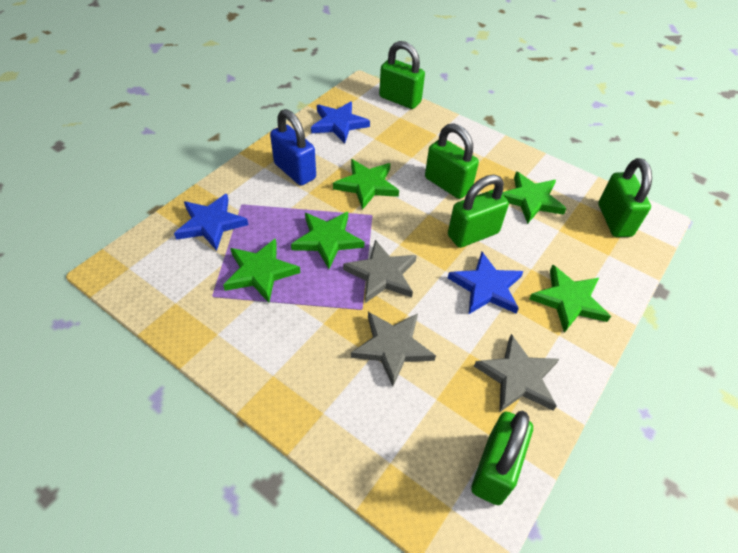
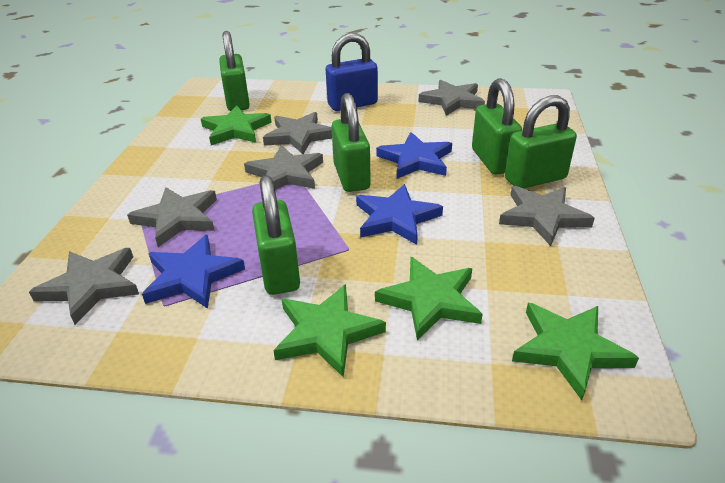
green star: 5 -> 4
grey star: 3 -> 6

